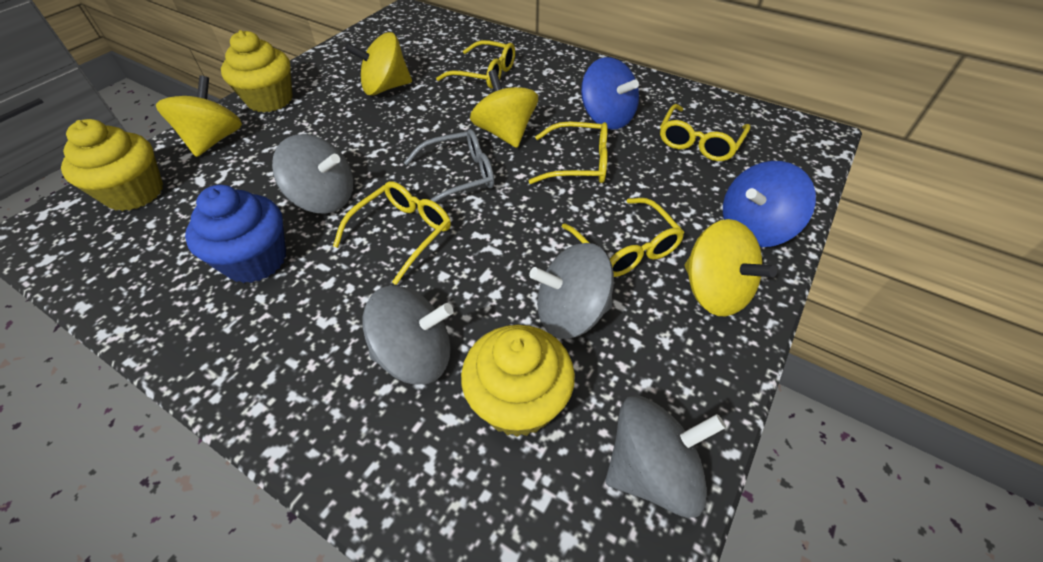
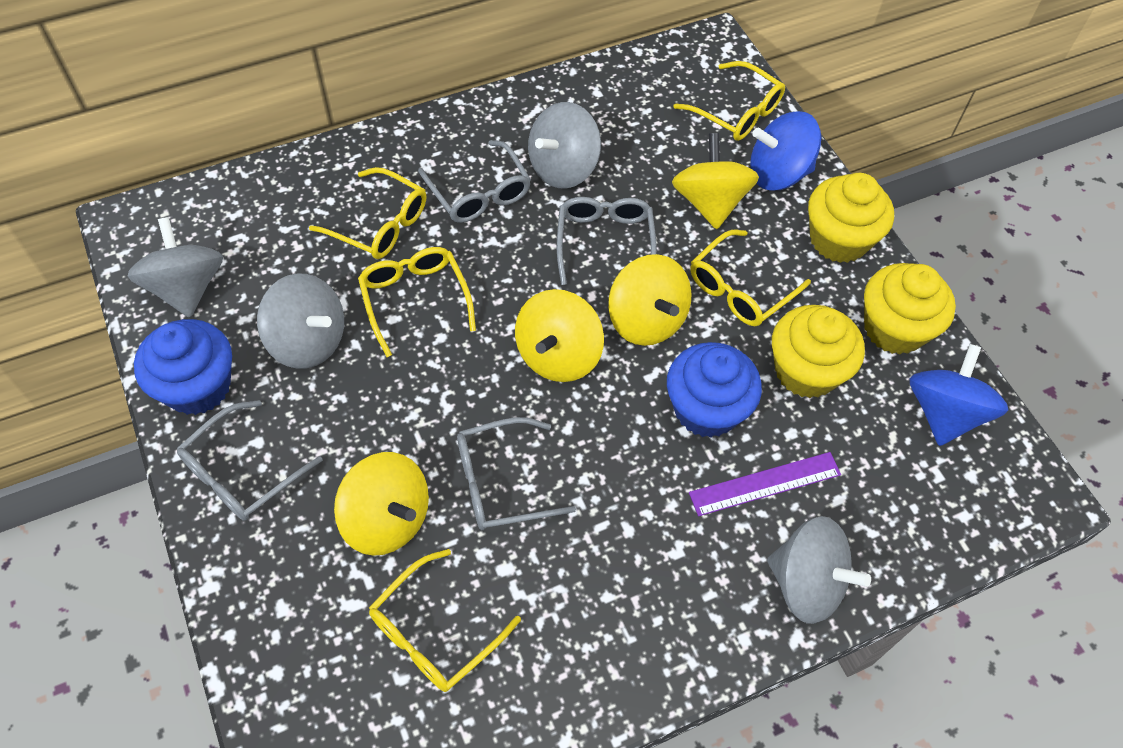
blue cupcake: 1 -> 2
grey glasses: 1 -> 4
purple ruler: 0 -> 1

